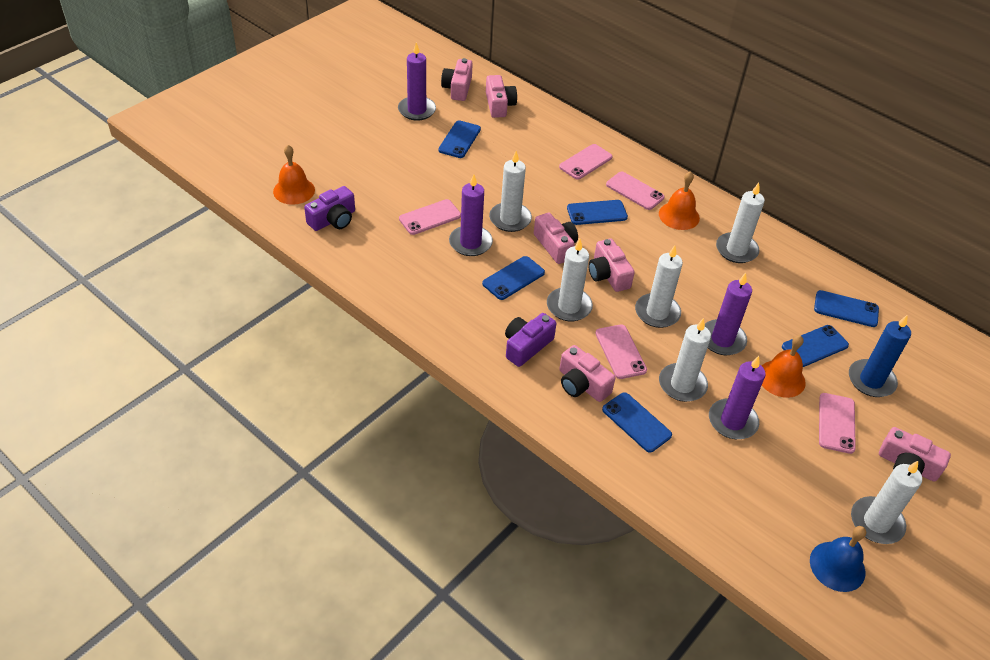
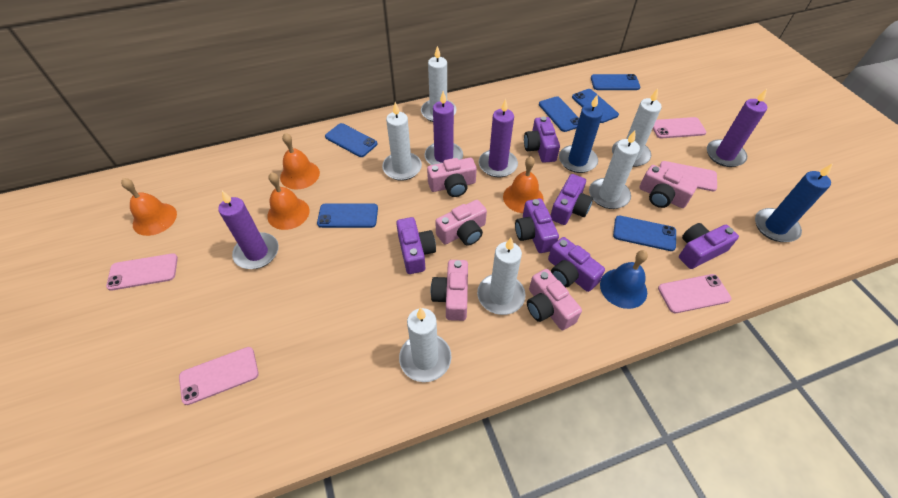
blue candle: 1 -> 2
orange bell: 3 -> 4
pink camera: 6 -> 5
purple camera: 2 -> 6

